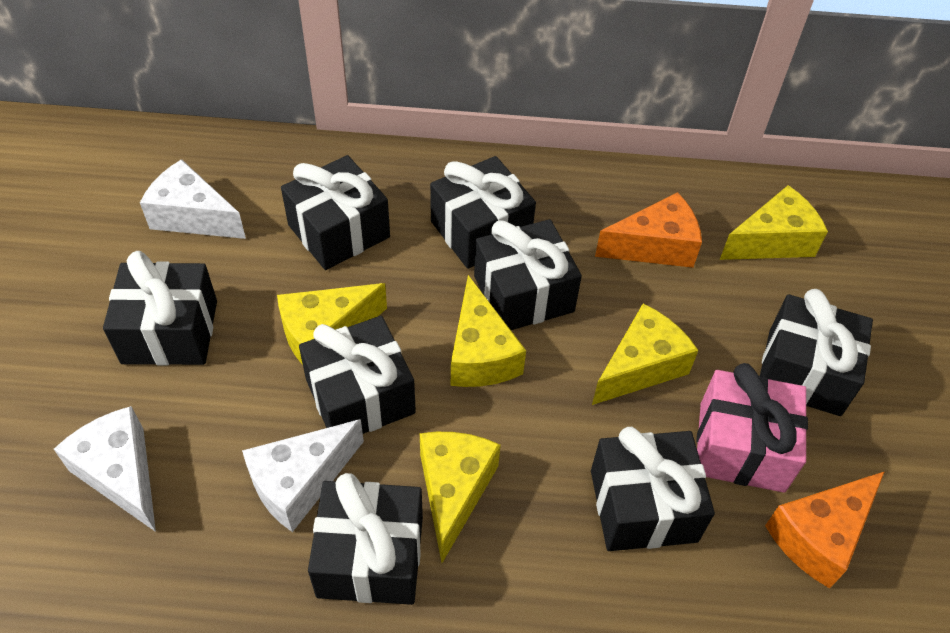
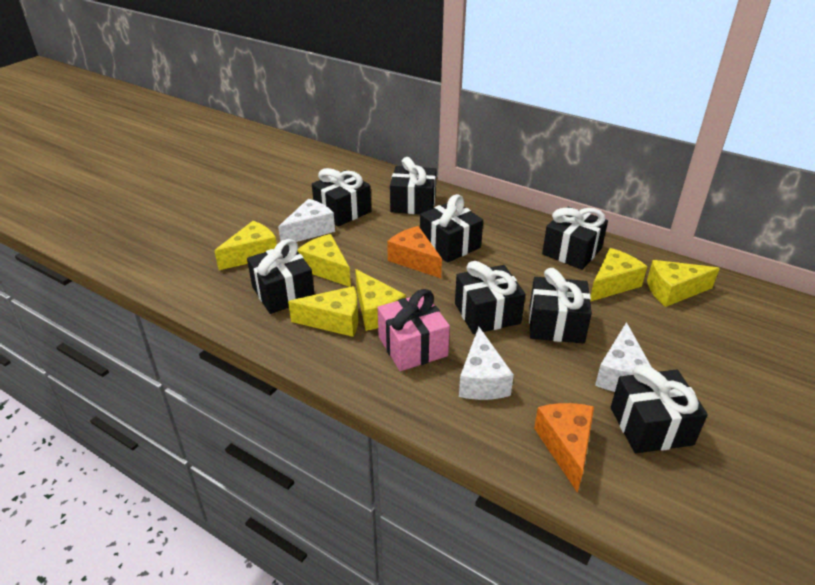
yellow cheese: 5 -> 6

